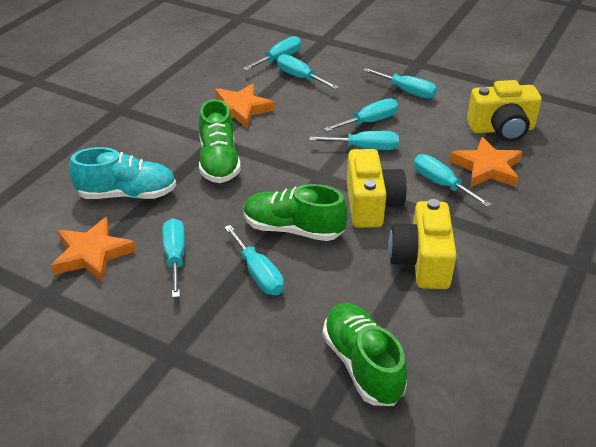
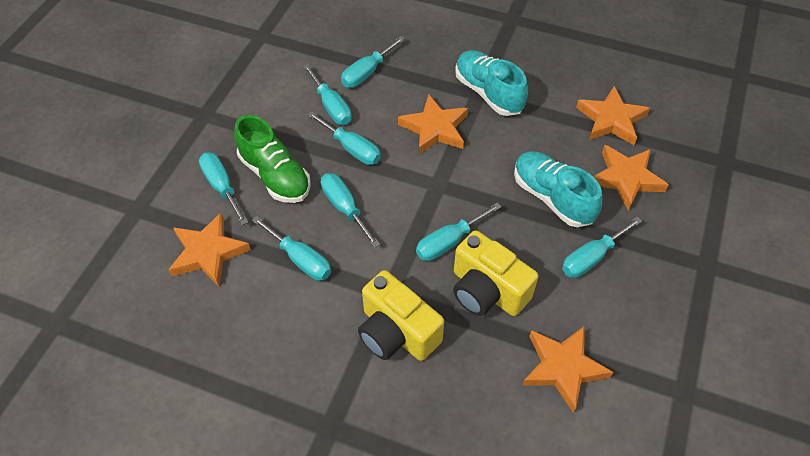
green shoe: 3 -> 1
orange star: 3 -> 5
turquoise shoe: 1 -> 2
yellow camera: 3 -> 2

